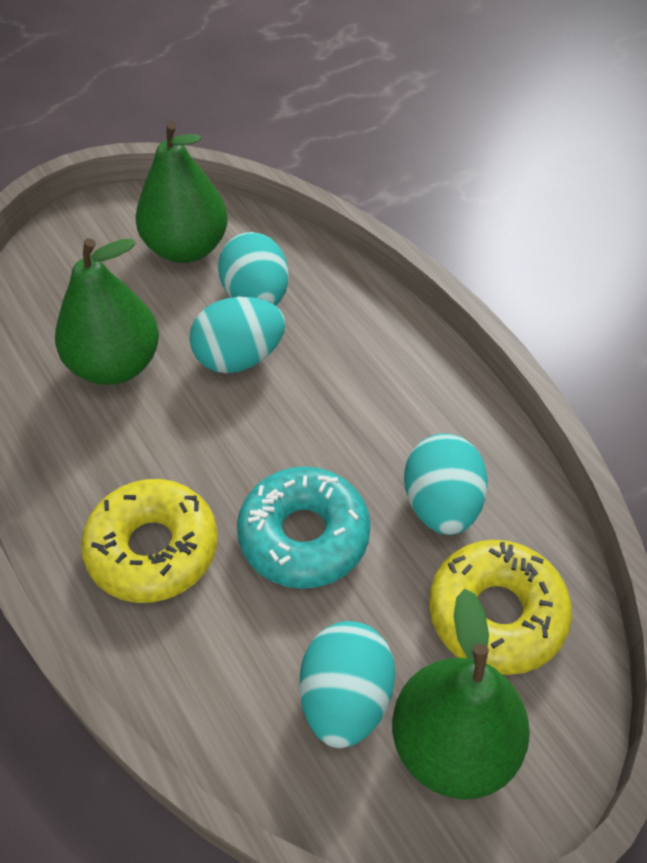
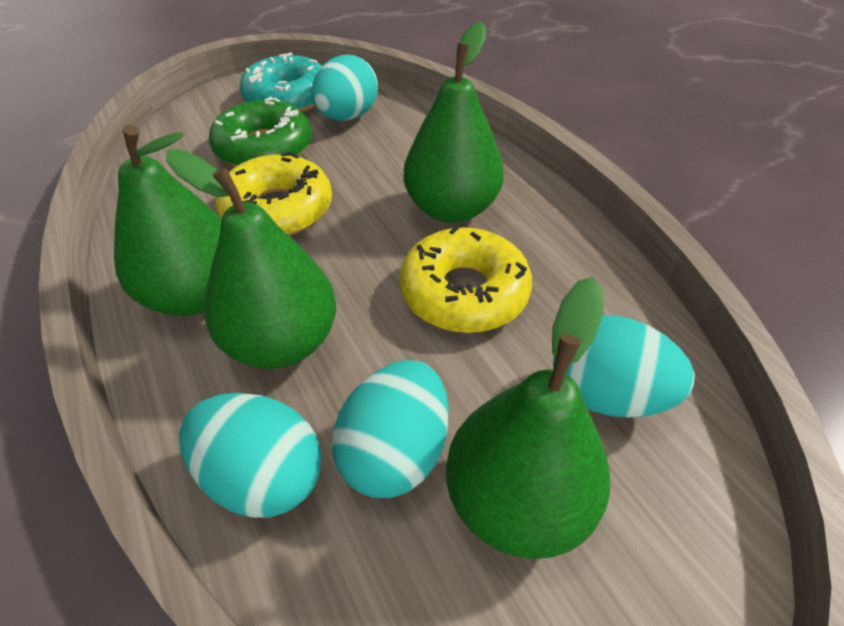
green donut: 0 -> 1
green pear: 3 -> 4

